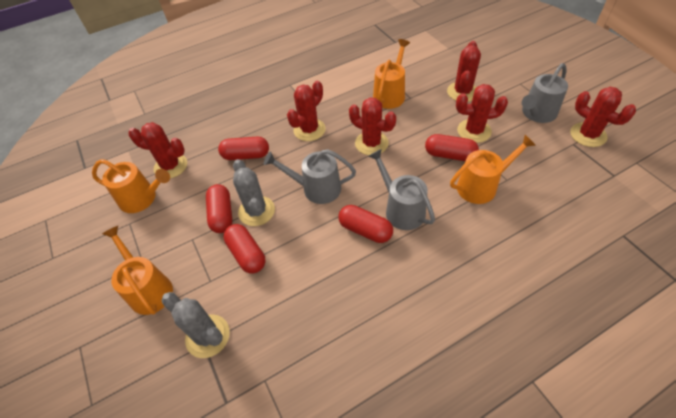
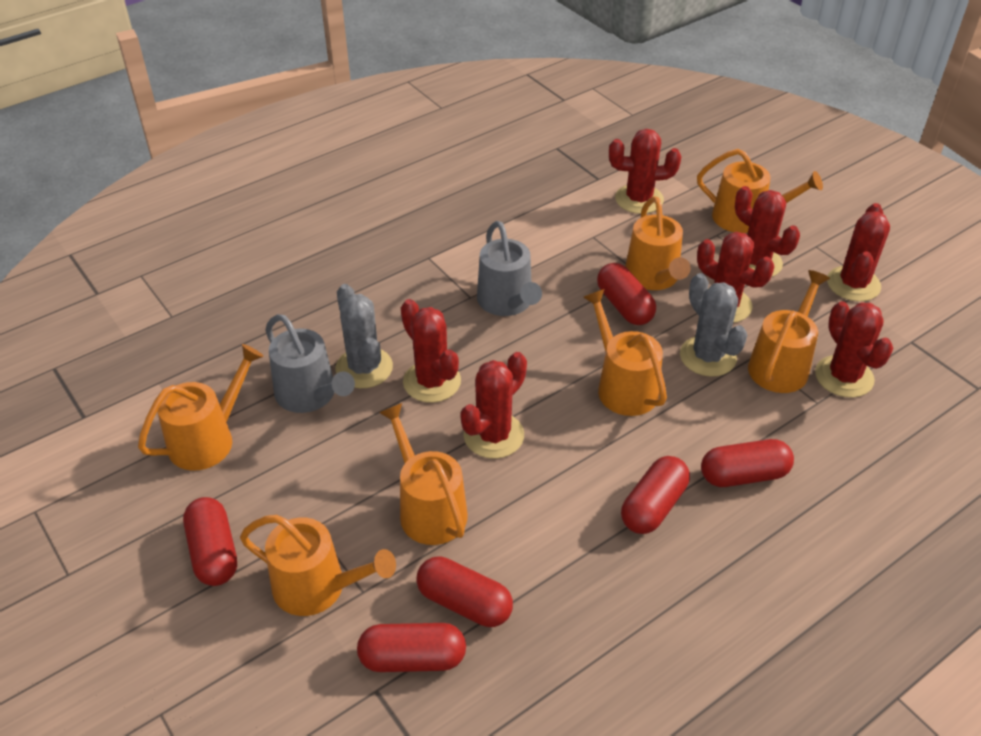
grey watering can: 3 -> 2
orange watering can: 4 -> 7
red cactus: 6 -> 7
red capsule: 5 -> 6

